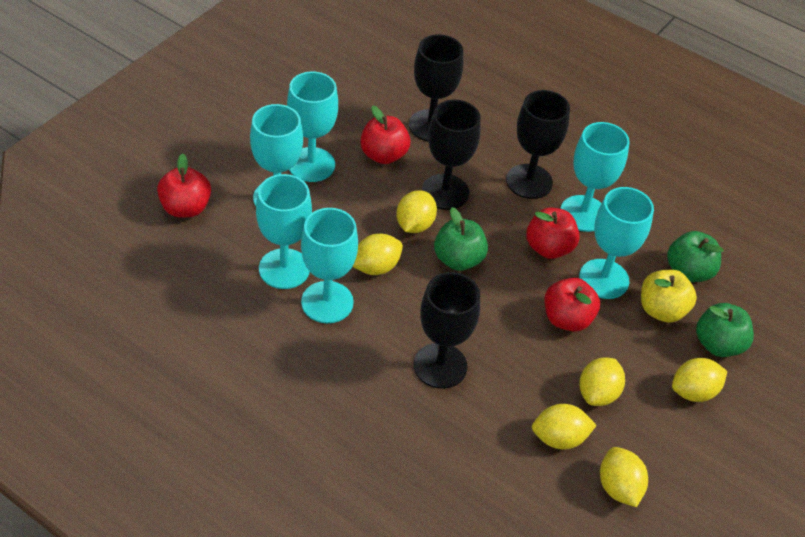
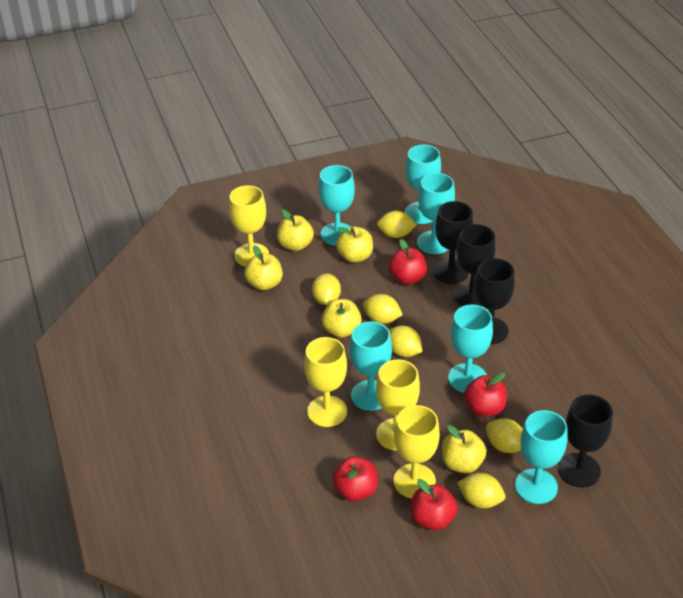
green apple: 3 -> 0
yellow apple: 1 -> 5
yellow goblet: 0 -> 4

